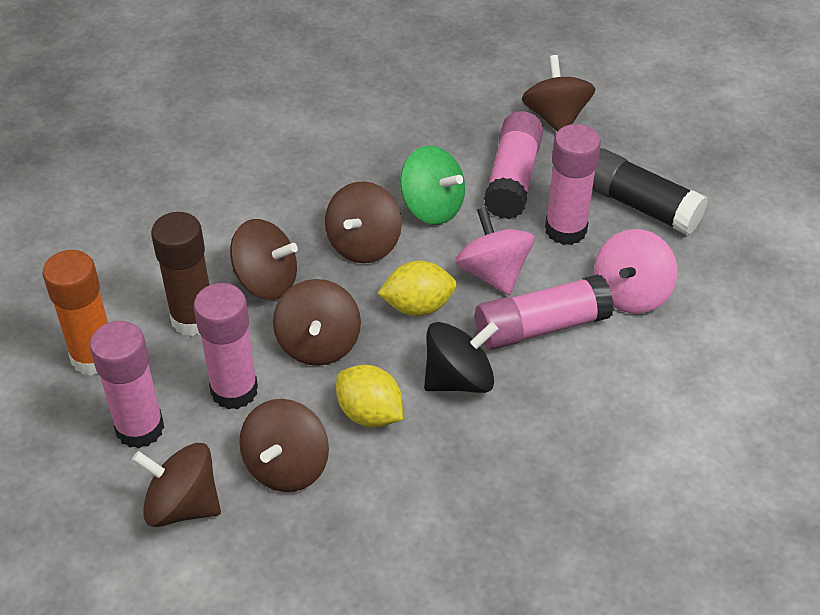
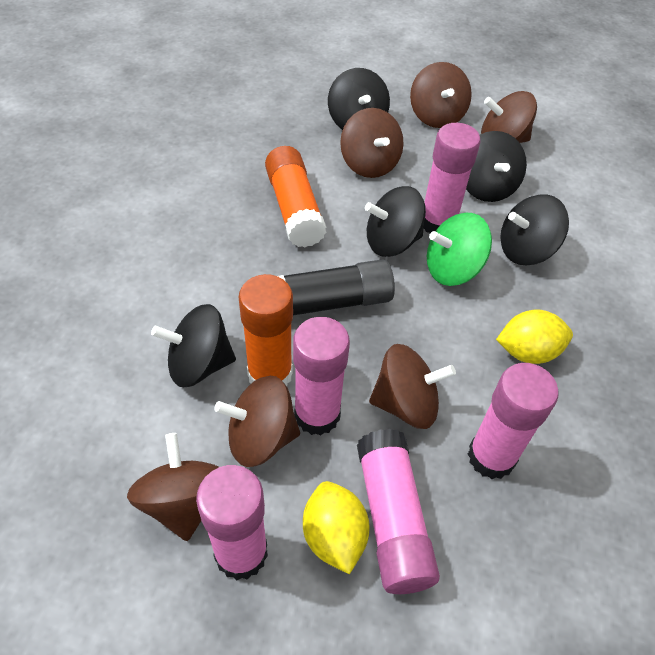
black spinning top: 1 -> 5
brown glue stick: 1 -> 0
orange glue stick: 1 -> 2
pink spinning top: 2 -> 0

